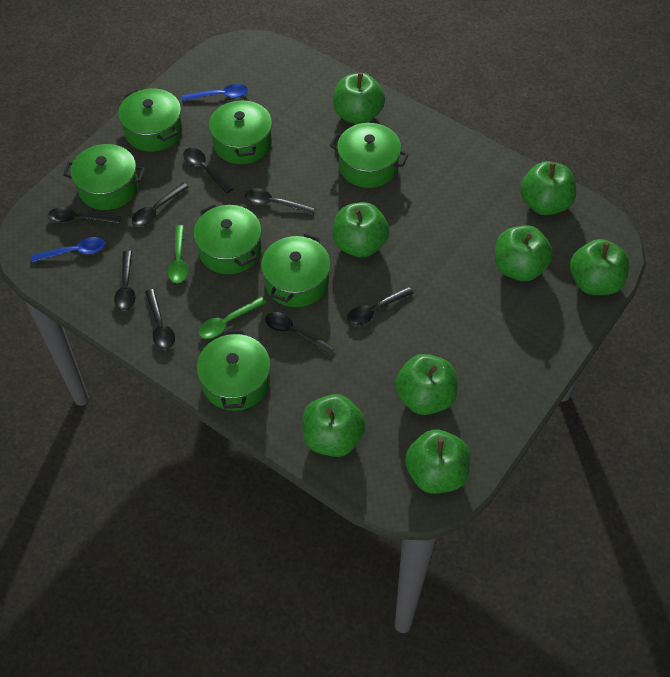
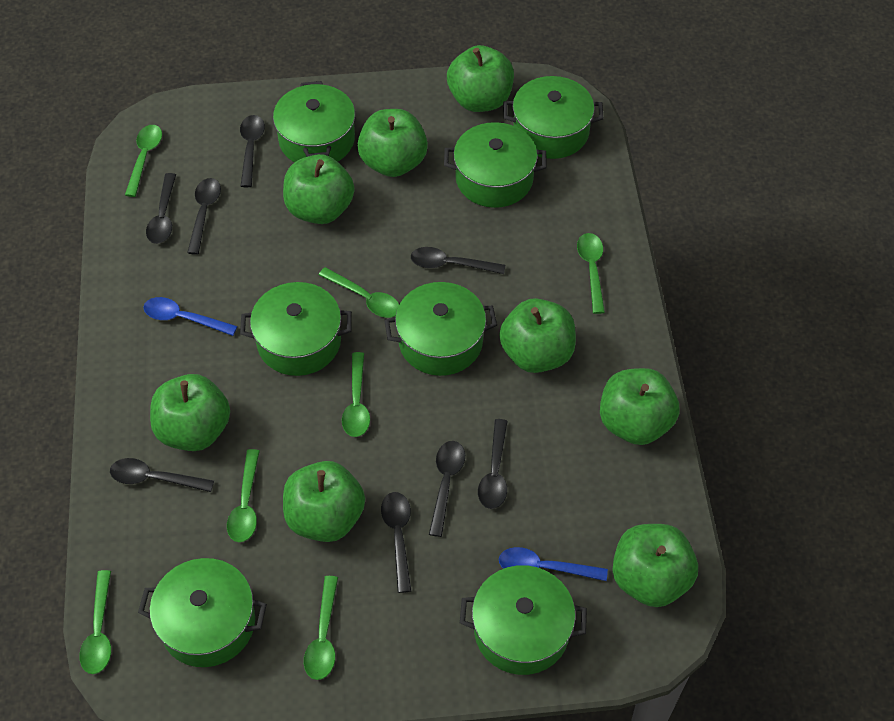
green spoon: 2 -> 7

